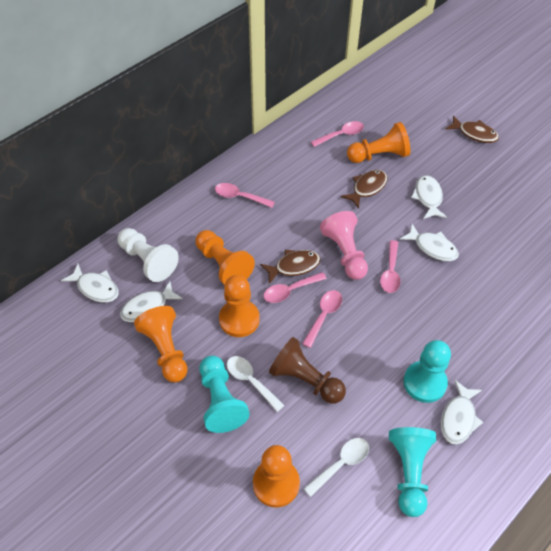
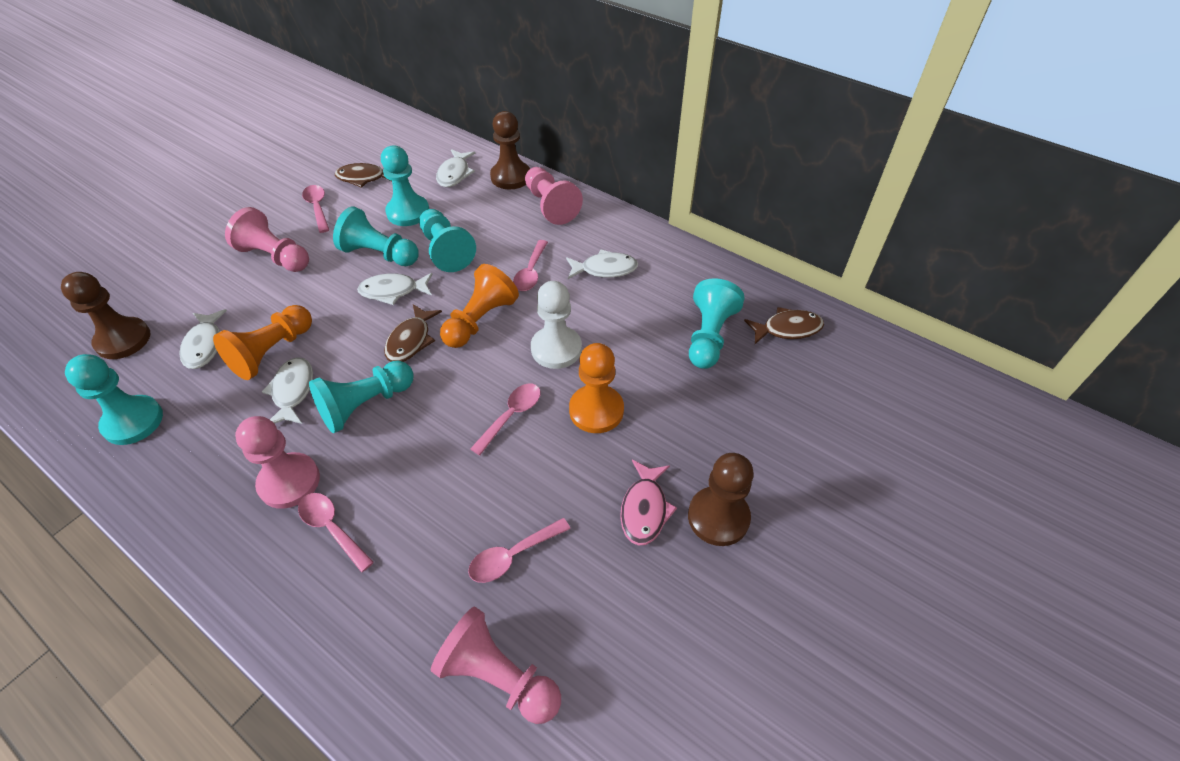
brown pawn: 1 -> 3
orange pawn: 5 -> 3
pink fish: 0 -> 1
pink pawn: 1 -> 4
turquoise pawn: 3 -> 6
white spoon: 2 -> 0

